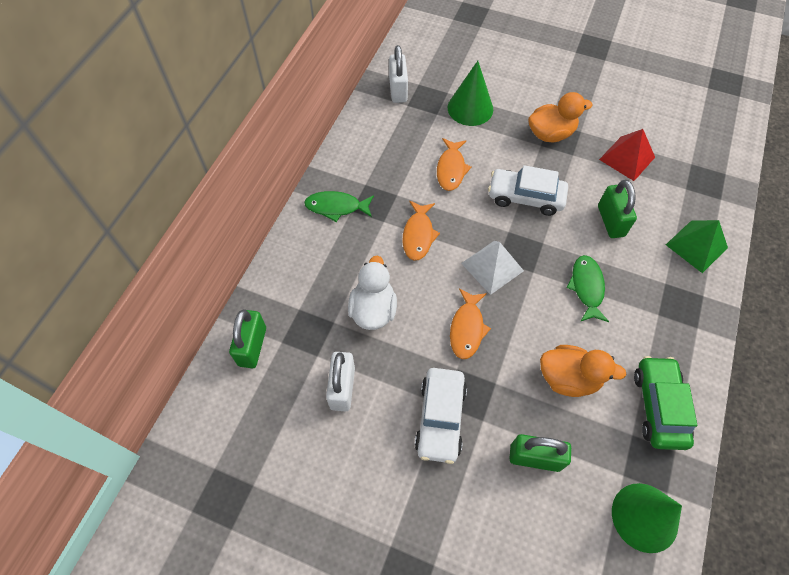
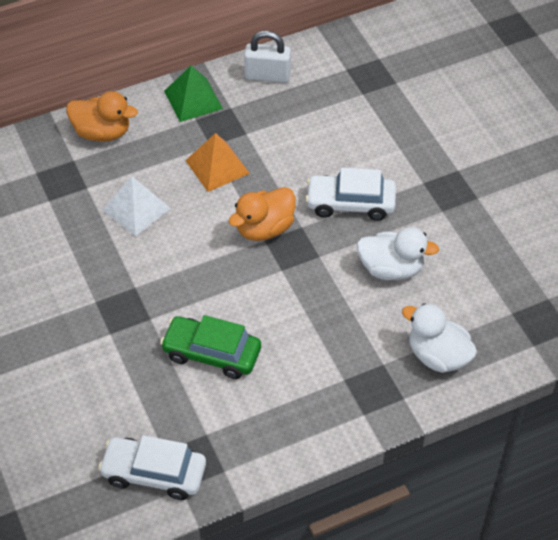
green cone: 2 -> 0
green fish: 2 -> 0
green padlock: 3 -> 0
orange fish: 3 -> 0
orange pyramid: 0 -> 1
red pyramid: 1 -> 0
white duck: 1 -> 2
white padlock: 2 -> 1

